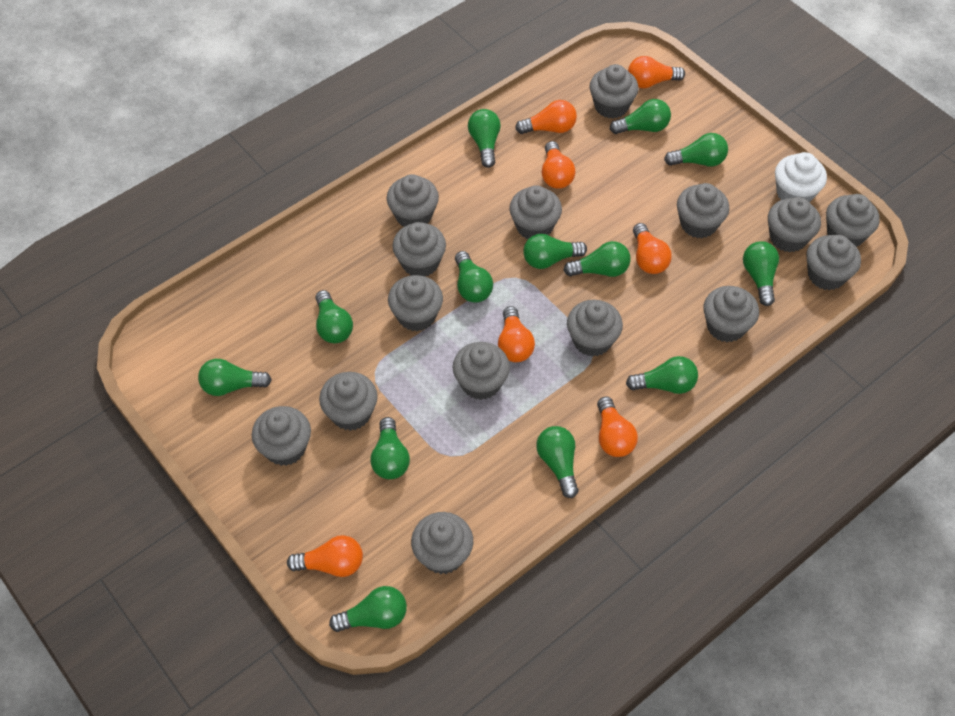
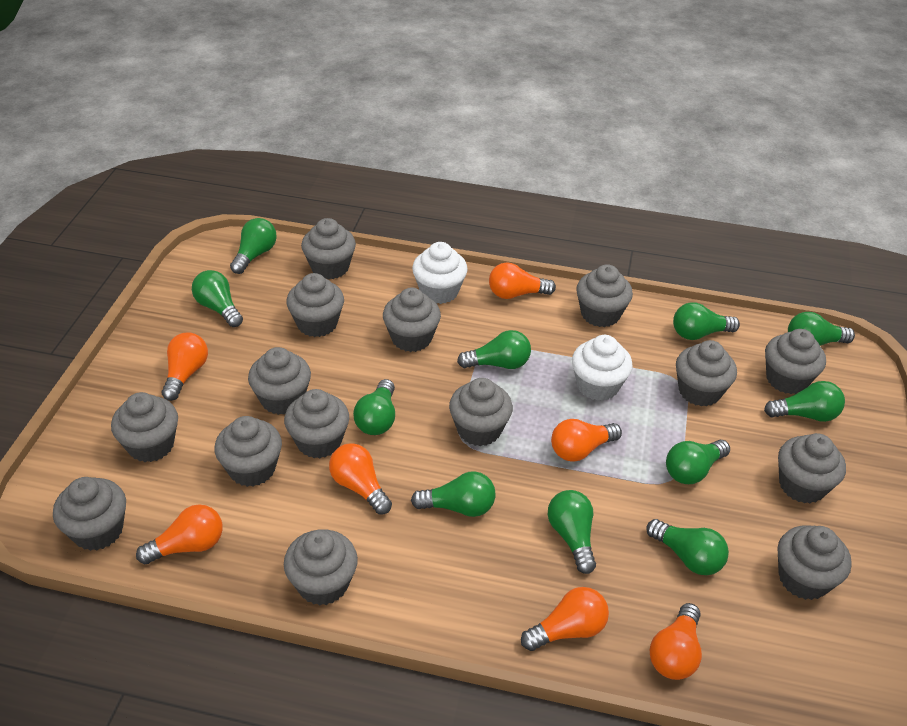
green light bulb: 13 -> 11
white cupcake: 1 -> 2

